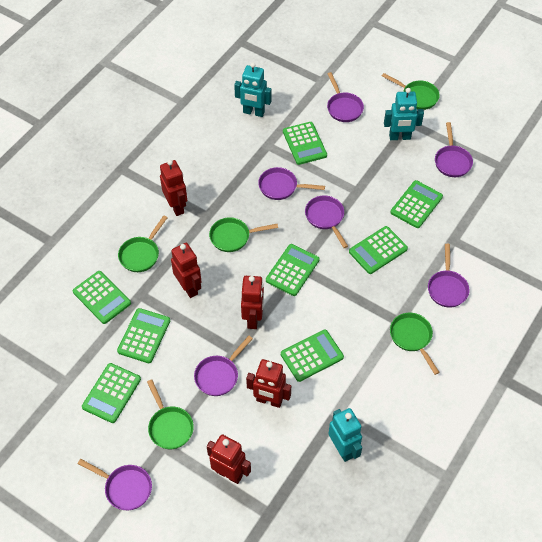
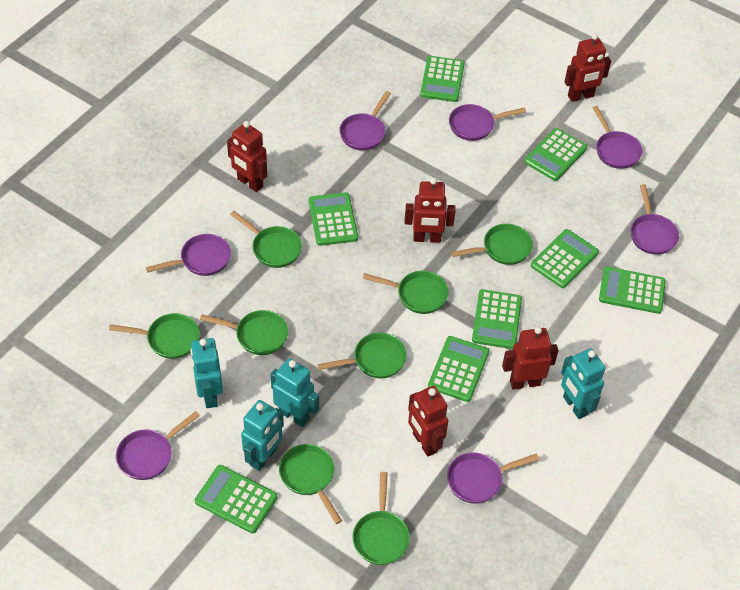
green pan: 5 -> 8
turquoise robot: 3 -> 4

